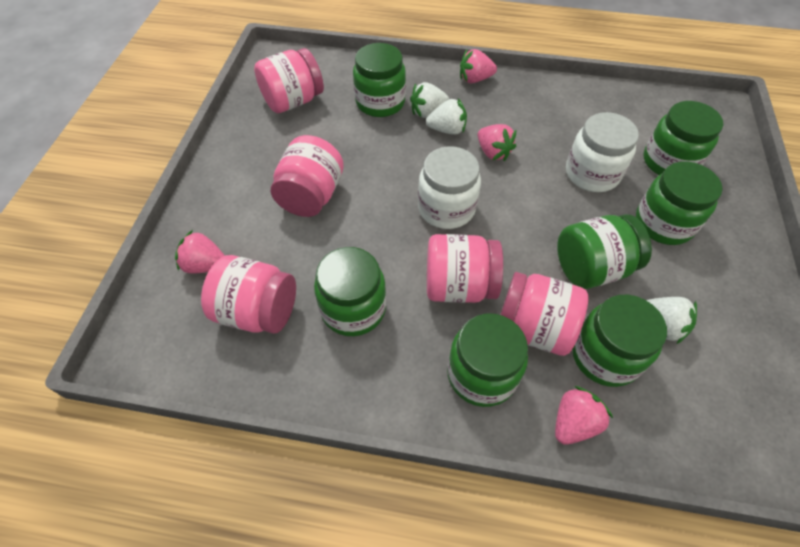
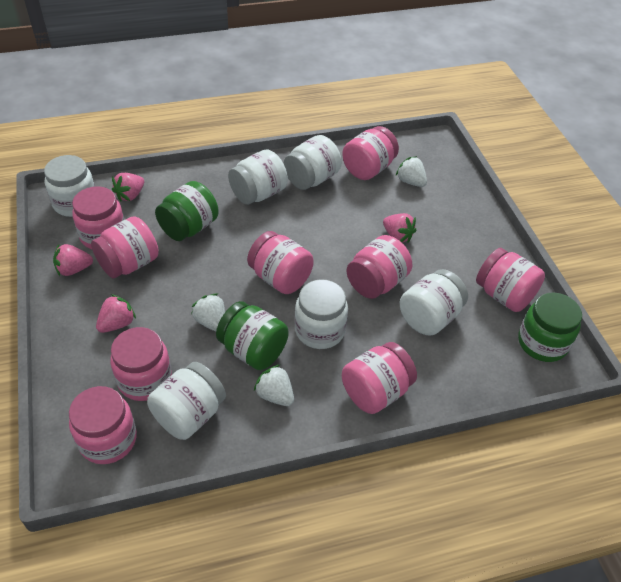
green jar: 7 -> 3
pink jar: 5 -> 9
white jar: 2 -> 6

